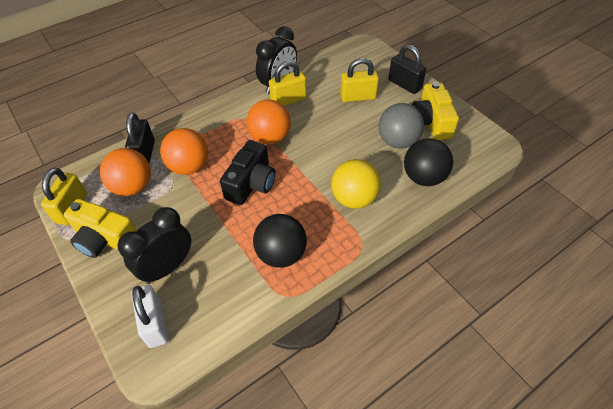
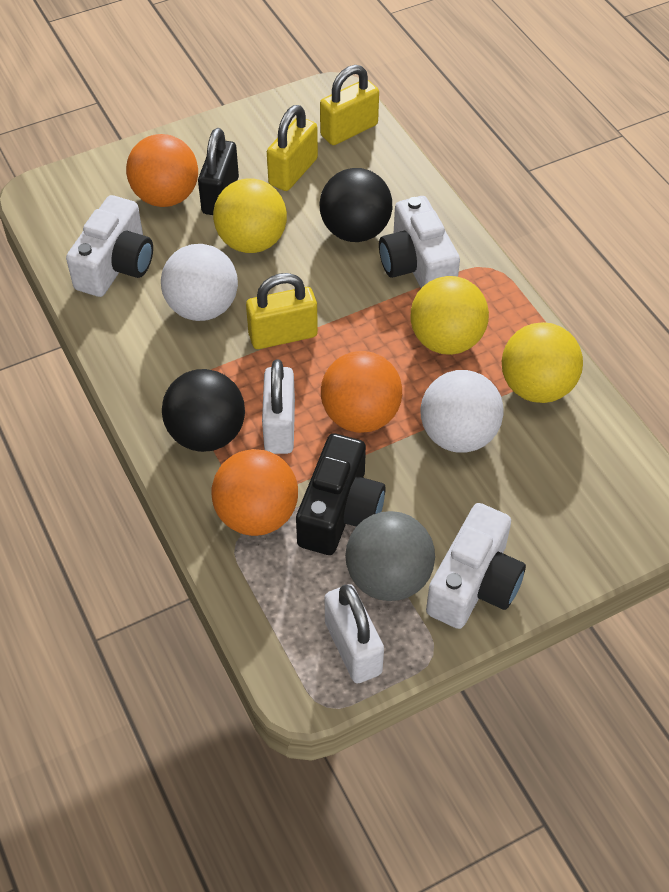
black clock: 2 -> 0
black padlock: 2 -> 1
white ball: 0 -> 2
white camera: 0 -> 3
white padlock: 1 -> 2
yellow ball: 1 -> 3
yellow camera: 2 -> 0

